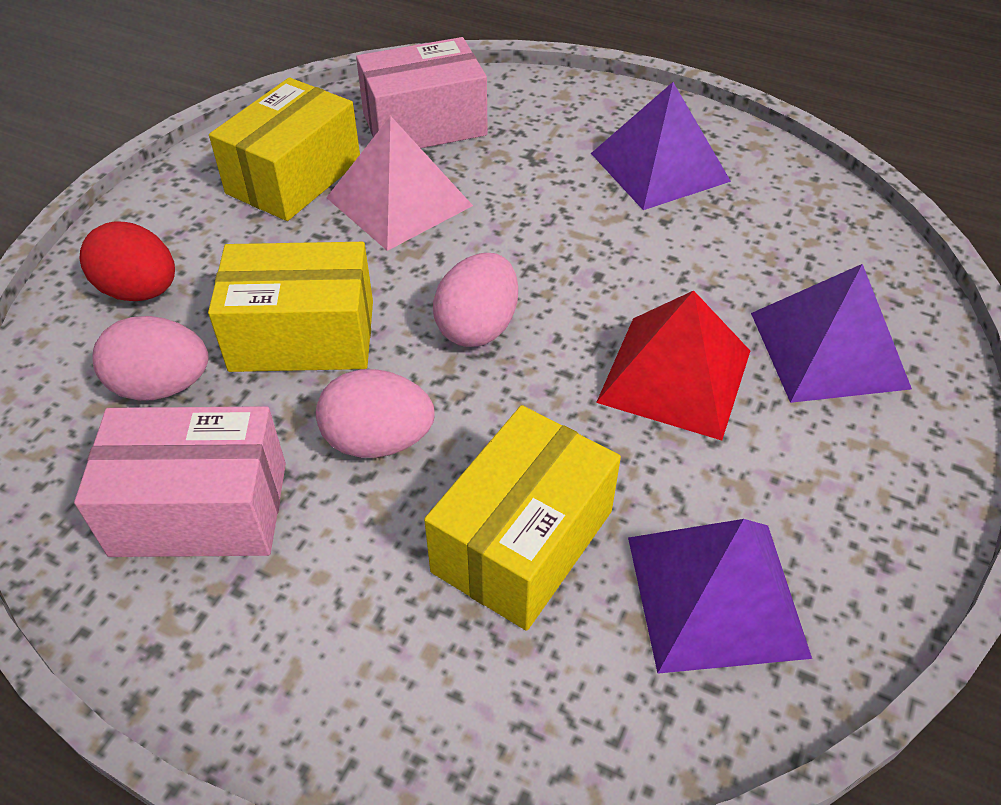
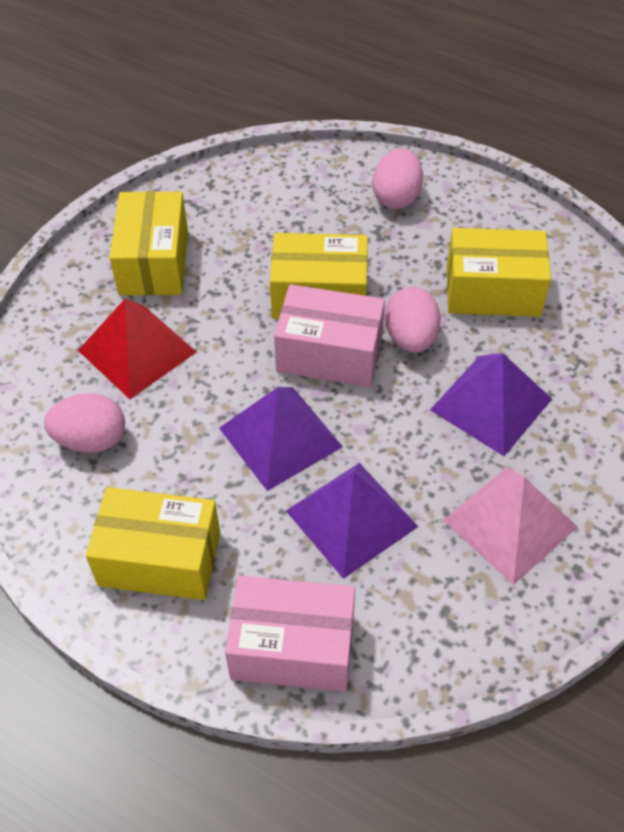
red egg: 1 -> 0
yellow box: 3 -> 4

